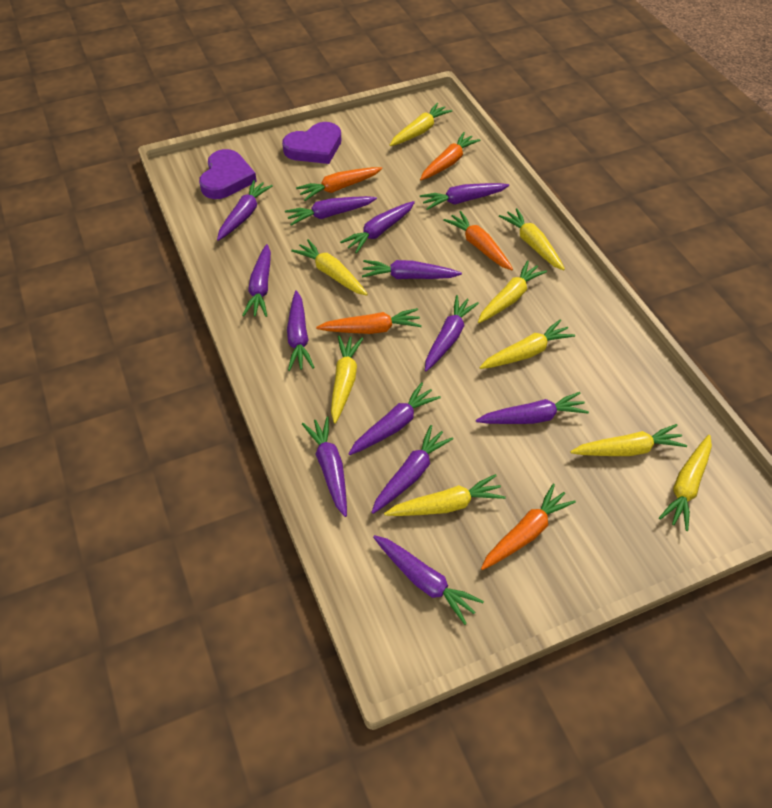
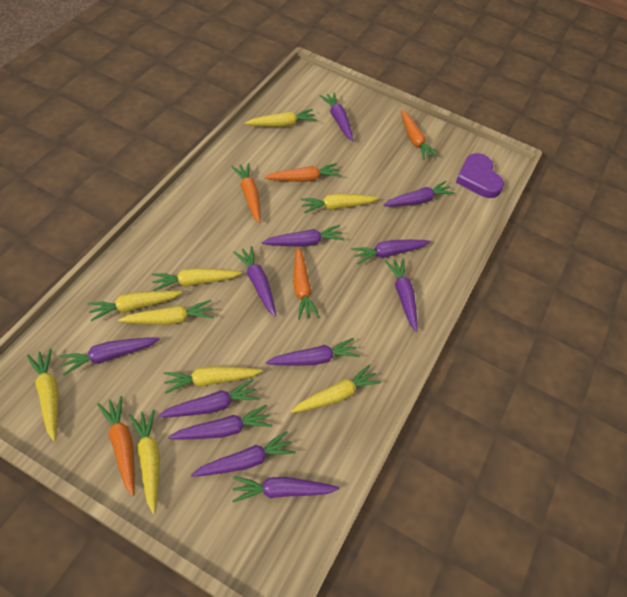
purple carrot: 13 -> 12
purple heart: 2 -> 1

